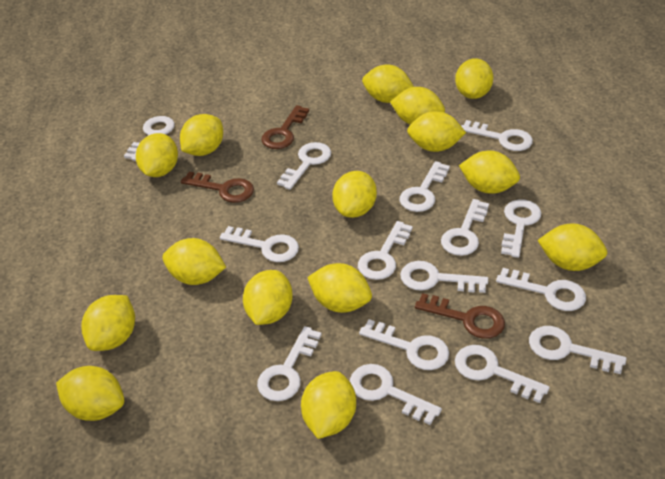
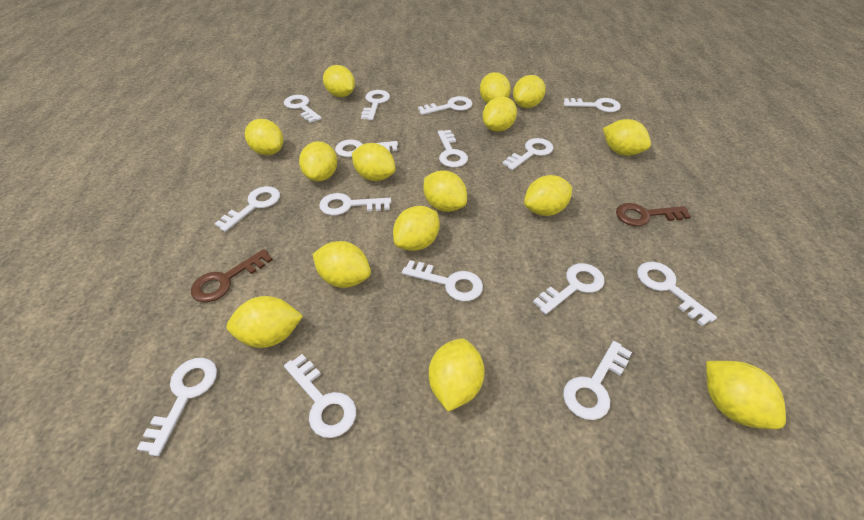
brown key: 3 -> 2

